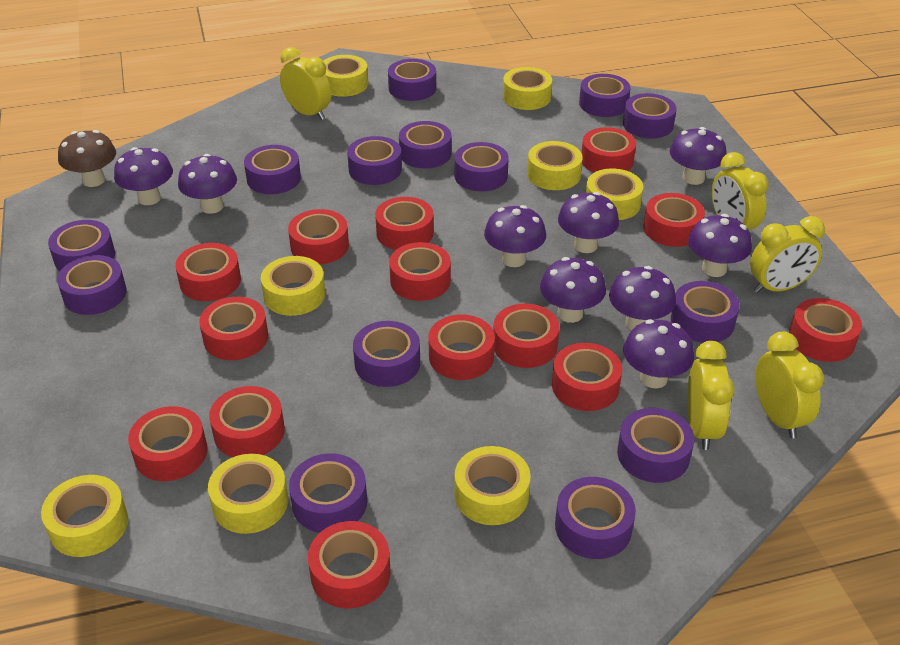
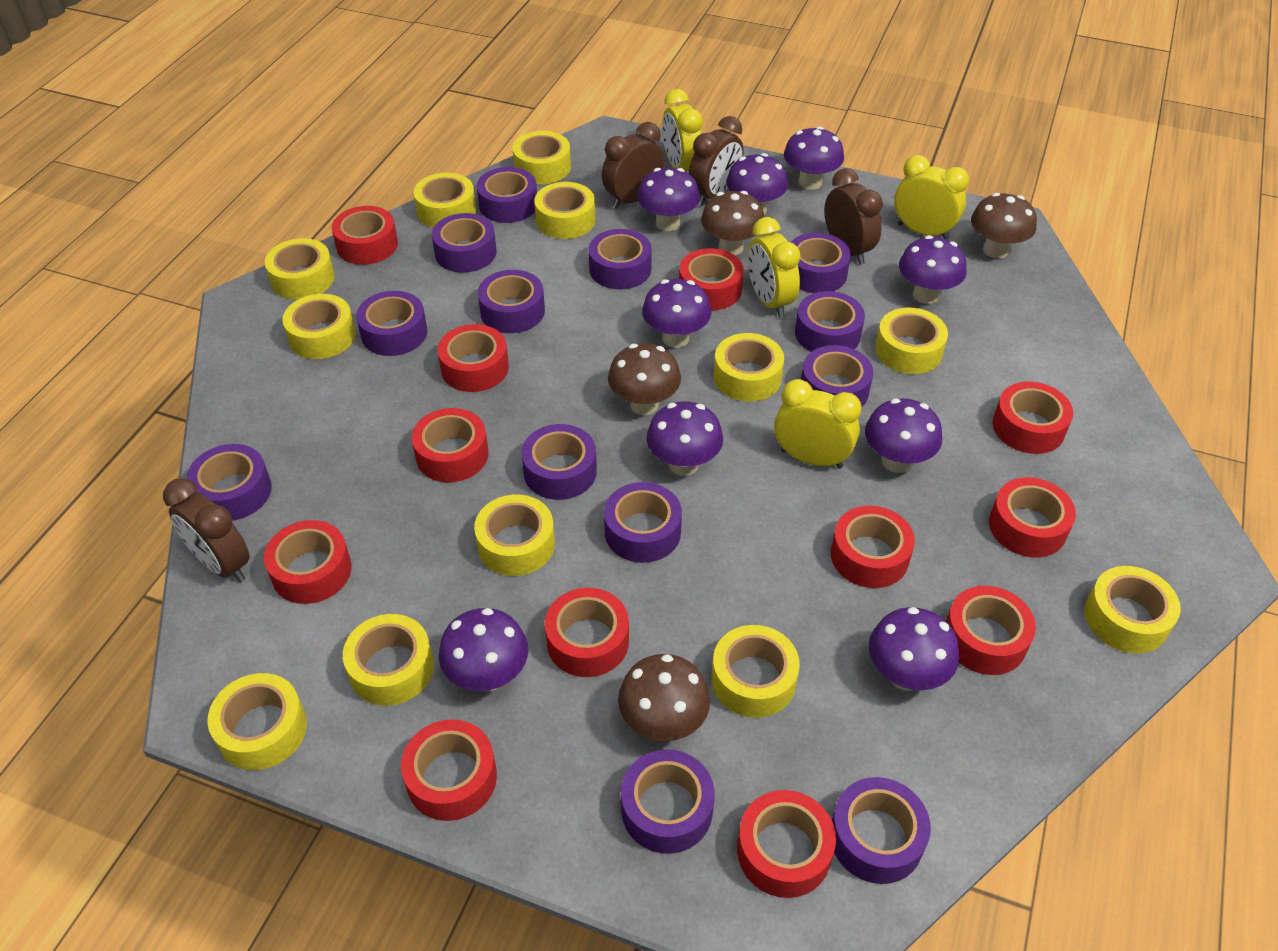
brown clock: 0 -> 4
brown mushroom: 1 -> 4
purple tape: 14 -> 13
red tape: 14 -> 12
yellow clock: 5 -> 4
yellow tape: 8 -> 12

